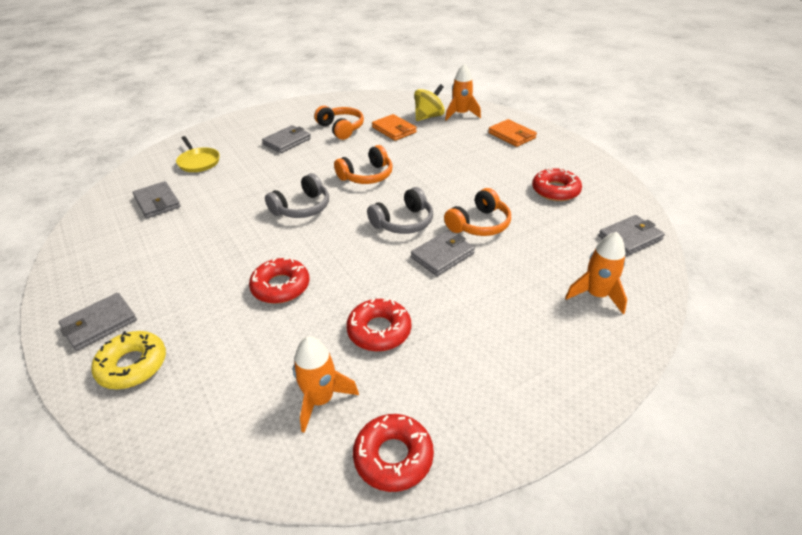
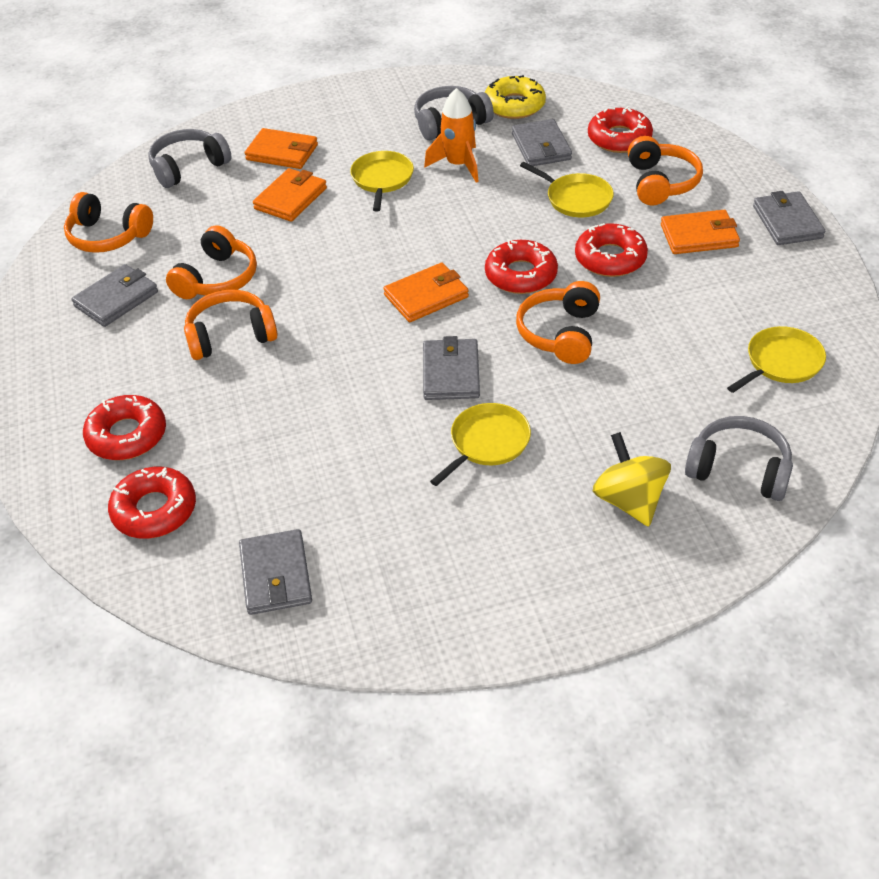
grey headphones: 2 -> 3
orange headphones: 3 -> 5
orange rocket: 3 -> 1
orange wallet: 2 -> 4
red donut: 4 -> 5
yellow pan: 1 -> 4

